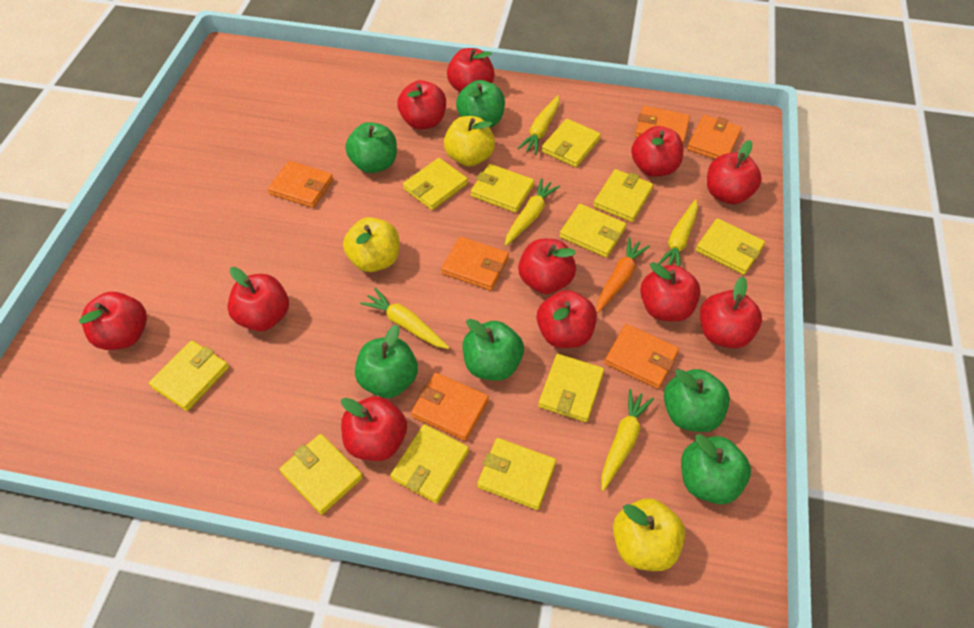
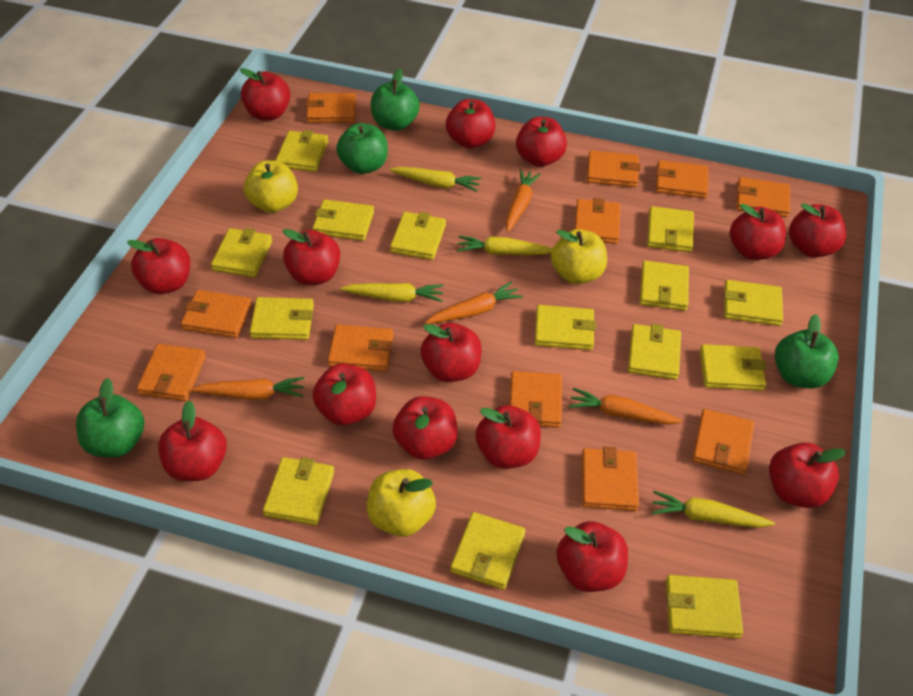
green apple: 6 -> 4
orange carrot: 1 -> 4
orange wallet: 6 -> 11
red apple: 11 -> 14
yellow carrot: 5 -> 4
yellow wallet: 11 -> 14

